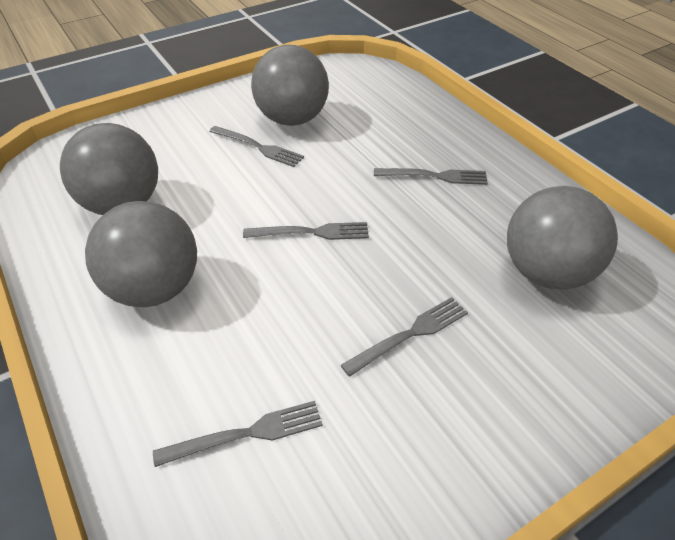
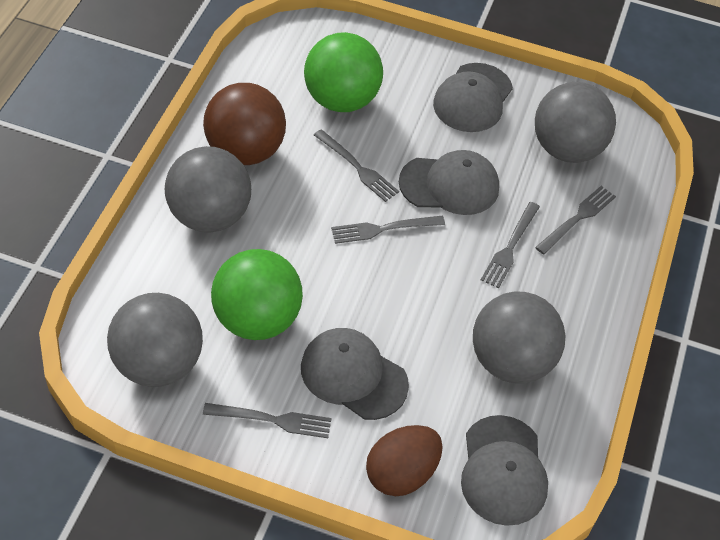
brown ball: 0 -> 1
brown egg: 0 -> 1
green ball: 0 -> 2
grey cap: 0 -> 4

